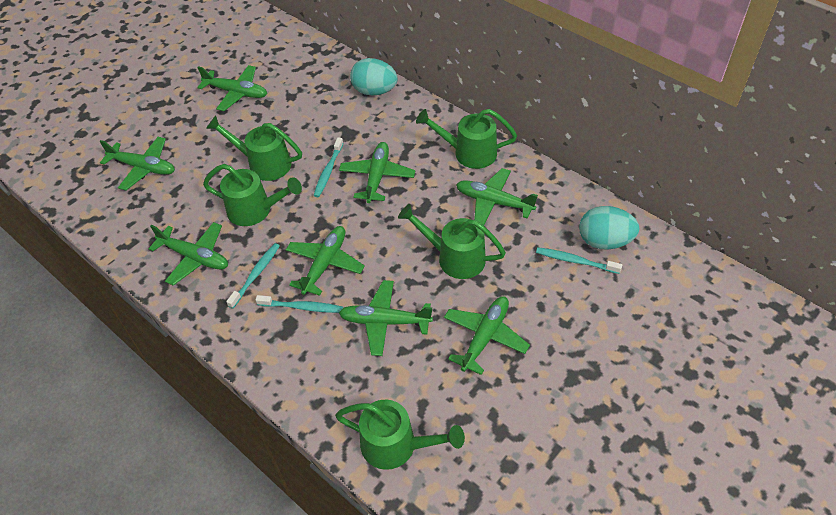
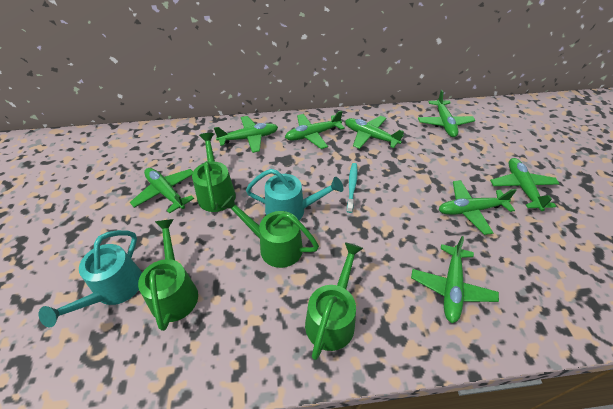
green watering can: 5 -> 4
turquoise egg: 2 -> 0
turquoise toothbrush: 4 -> 1
turquoise watering can: 0 -> 2

